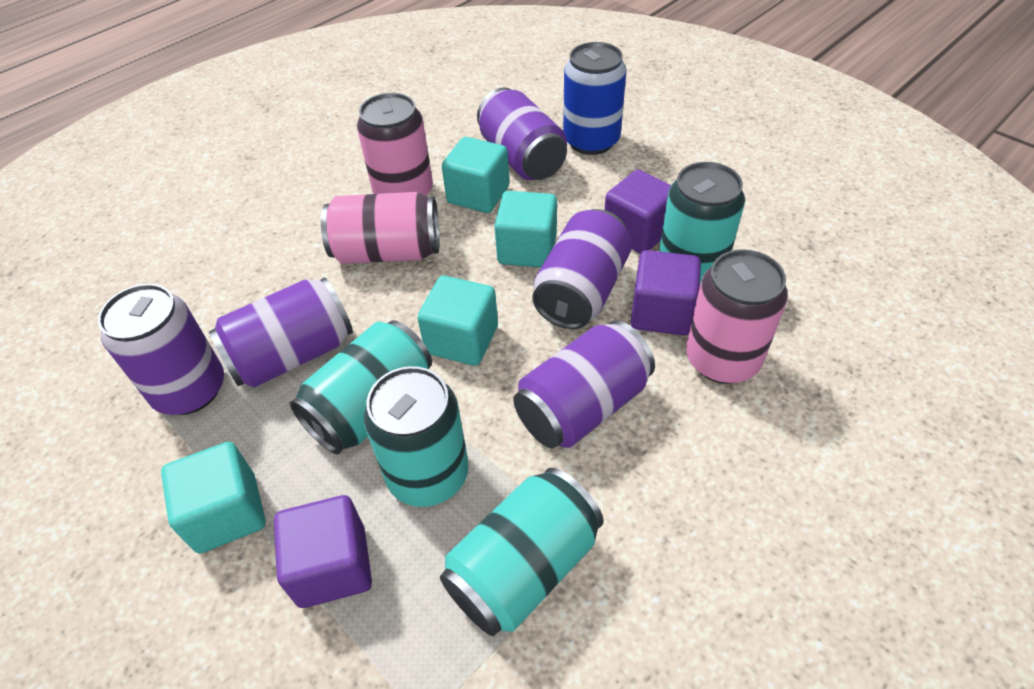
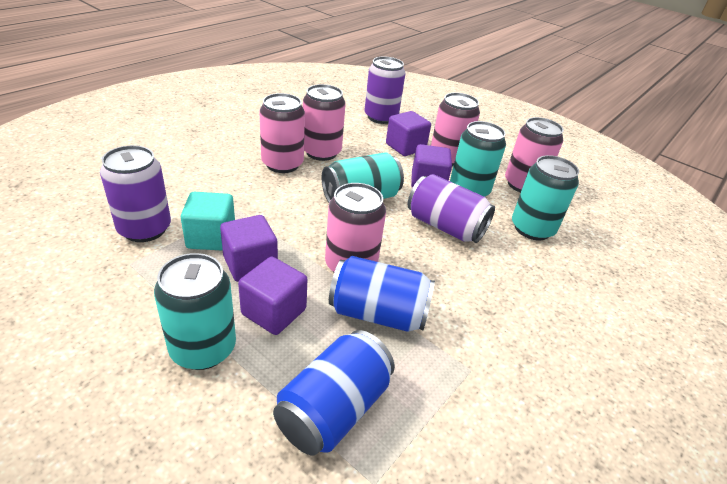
blue can: 1 -> 2
pink can: 3 -> 5
purple can: 5 -> 3
purple cube: 3 -> 4
turquoise cube: 4 -> 1

